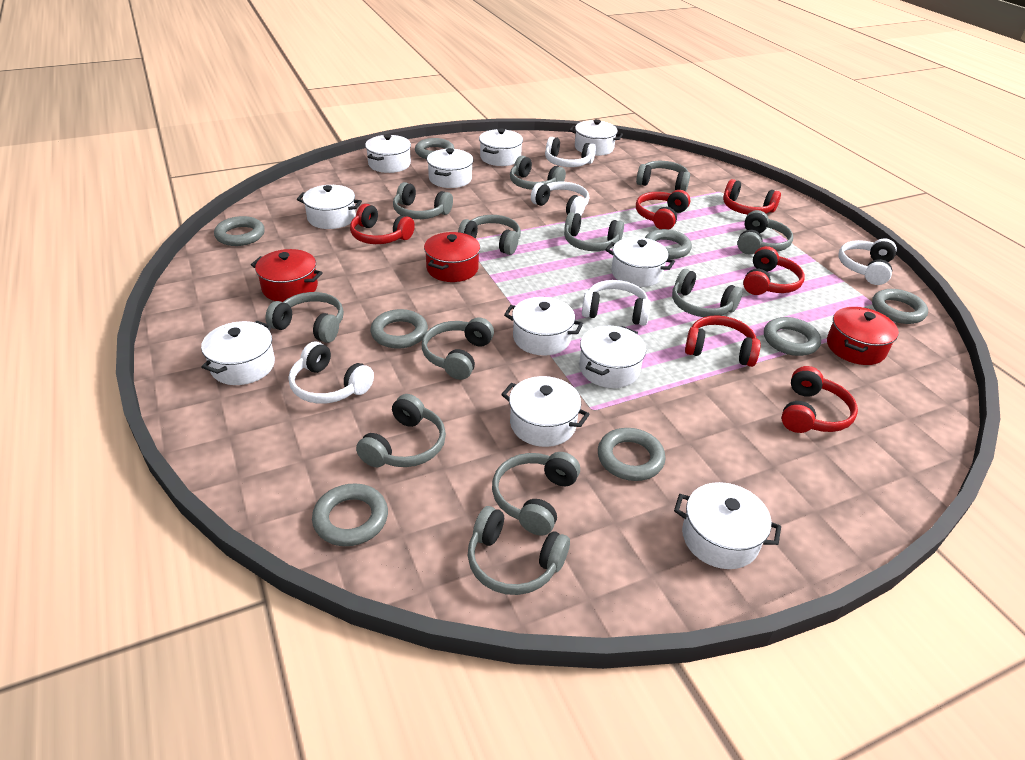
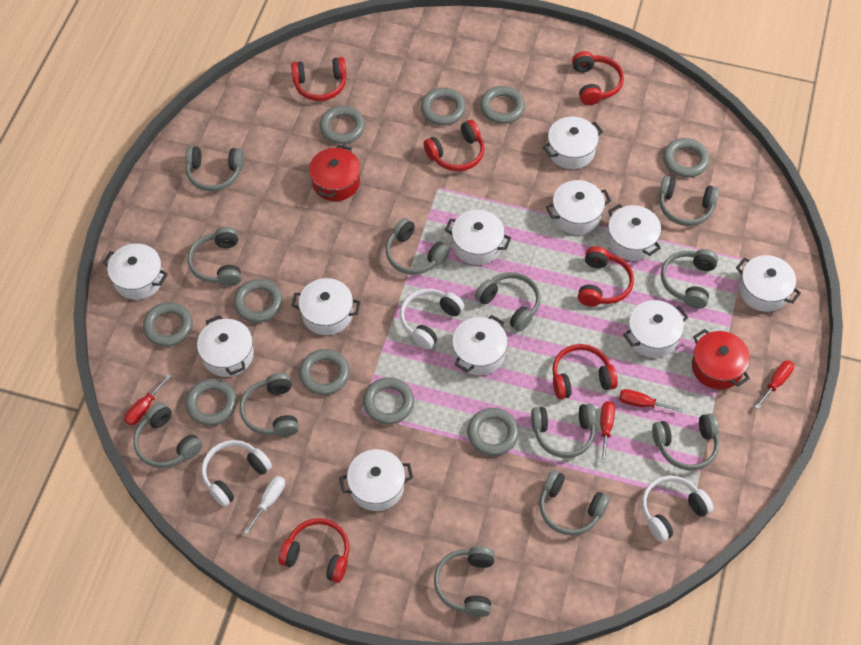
grey ring: 8 -> 10
red pot: 3 -> 2
red screwdriver: 0 -> 4
white headphones: 5 -> 3
white screwdriver: 0 -> 1

